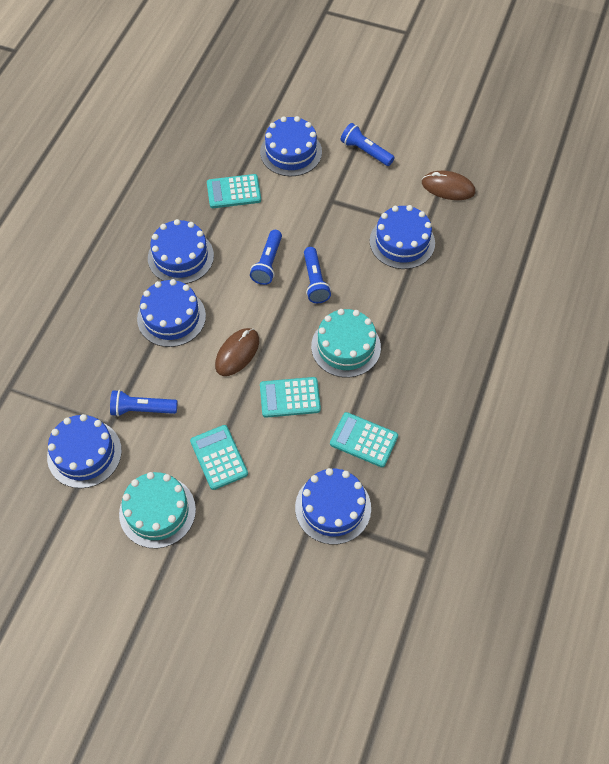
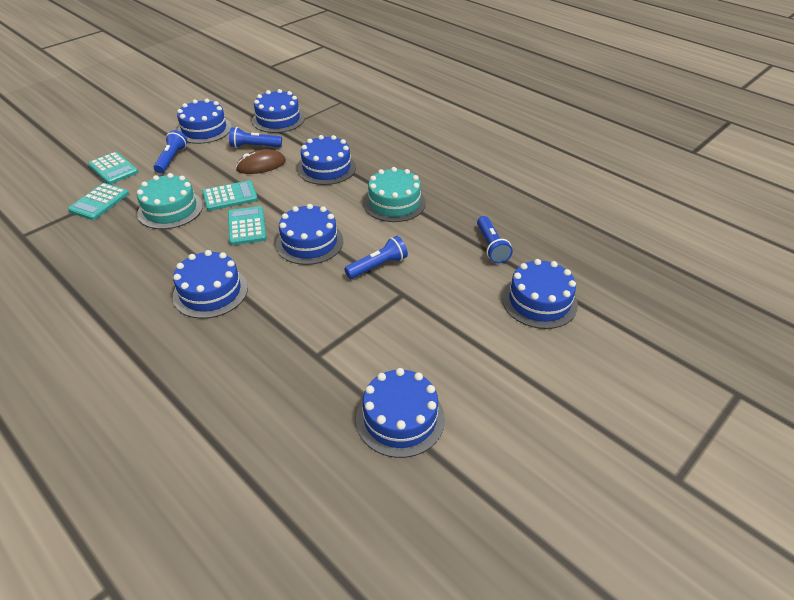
blue cake: 6 -> 7
brown mouse: 2 -> 1

